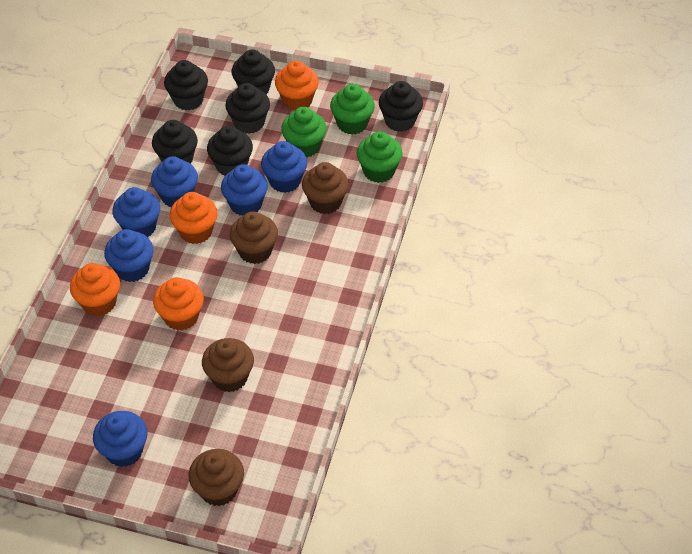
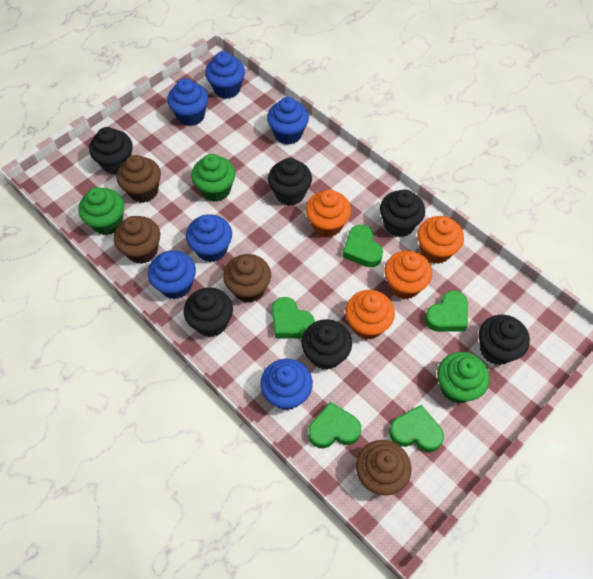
green heart: 0 -> 5

